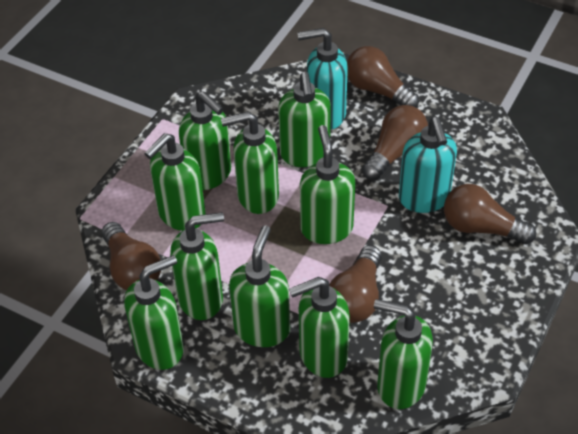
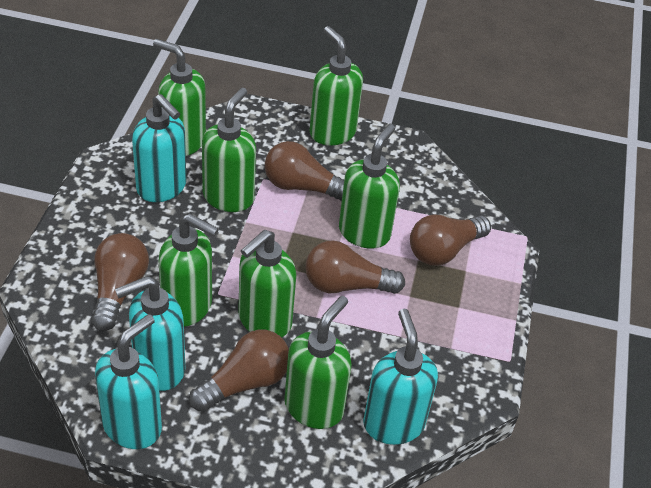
green soap dispenser: 10 -> 7
turquoise soap dispenser: 2 -> 4

